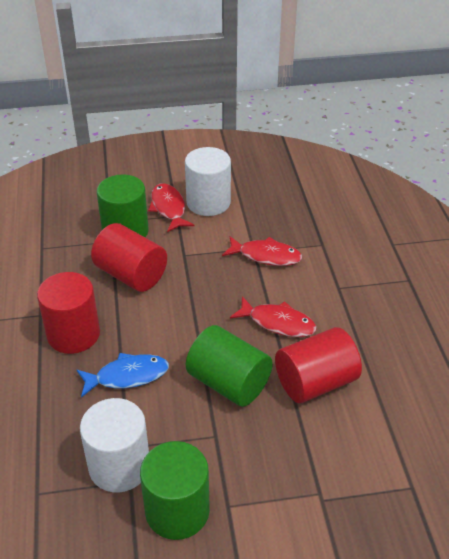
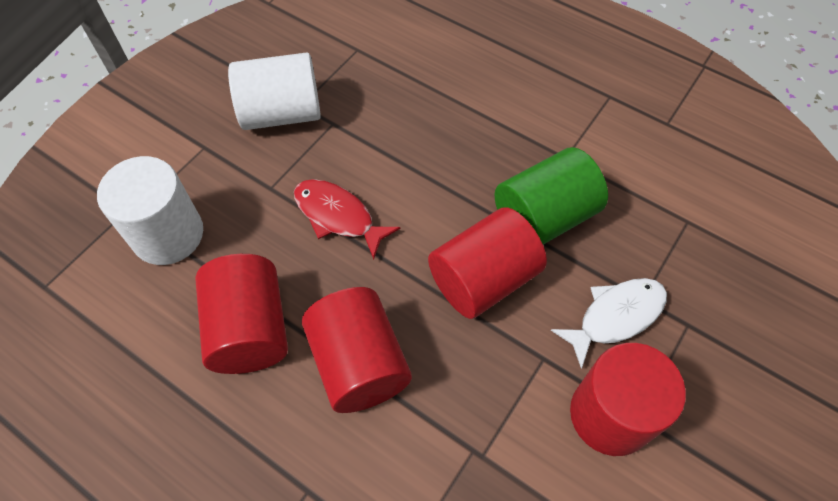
blue fish: 1 -> 0
green cylinder: 3 -> 1
red cylinder: 3 -> 4
red fish: 3 -> 1
white fish: 0 -> 1

